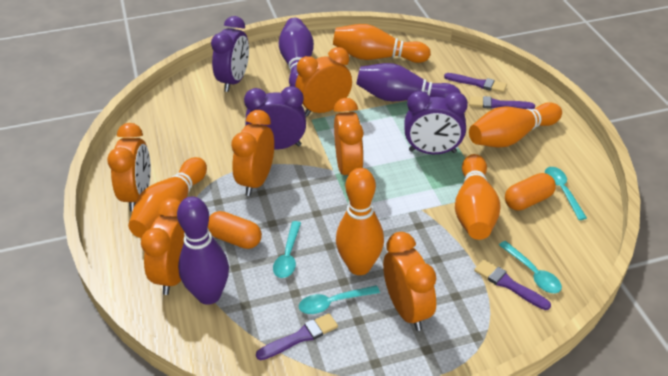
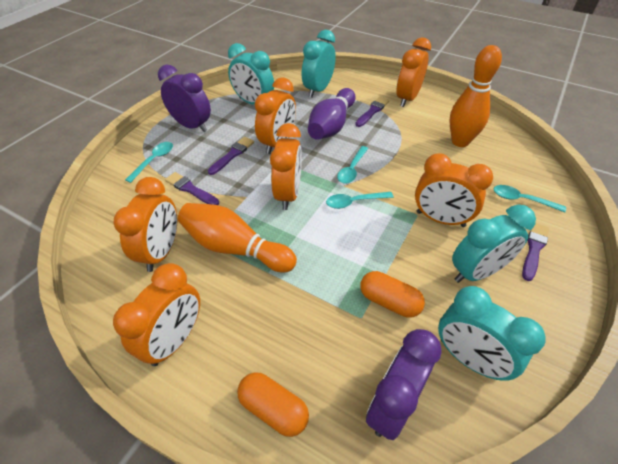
orange bowling pin: 5 -> 2
purple bowling pin: 3 -> 1
purple clock: 3 -> 2
turquoise clock: 0 -> 4

